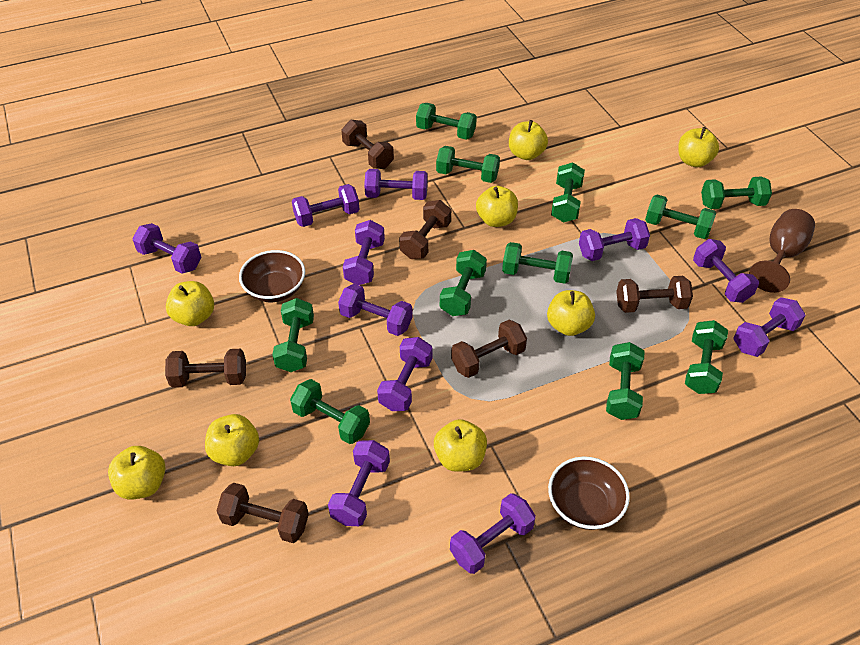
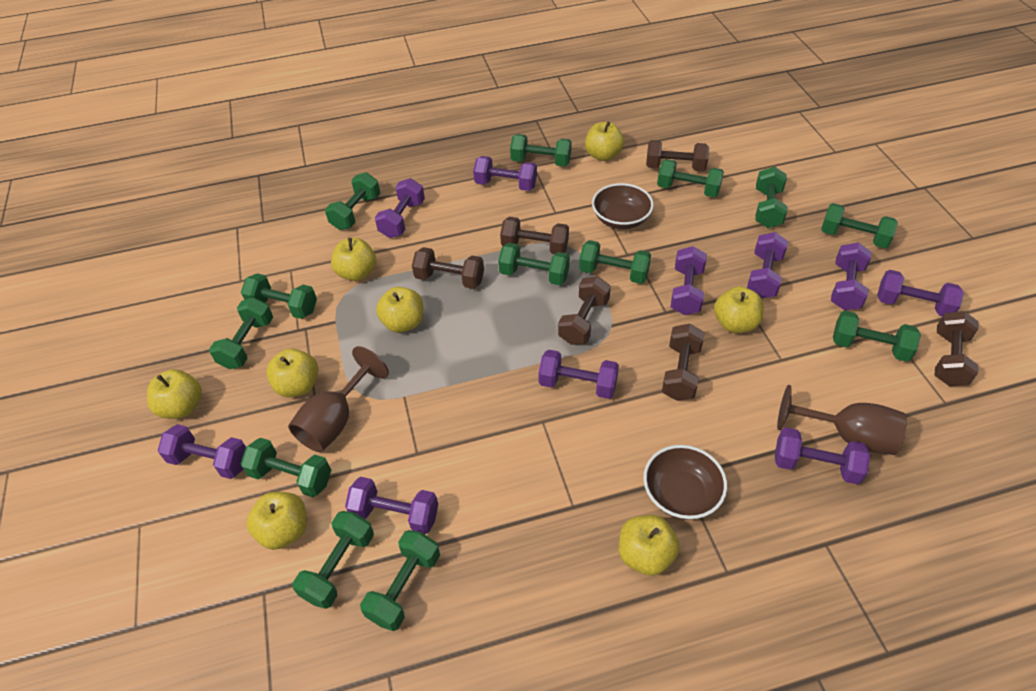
brown goblet: 1 -> 2
green dumbbell: 11 -> 13
purple dumbbell: 11 -> 10

